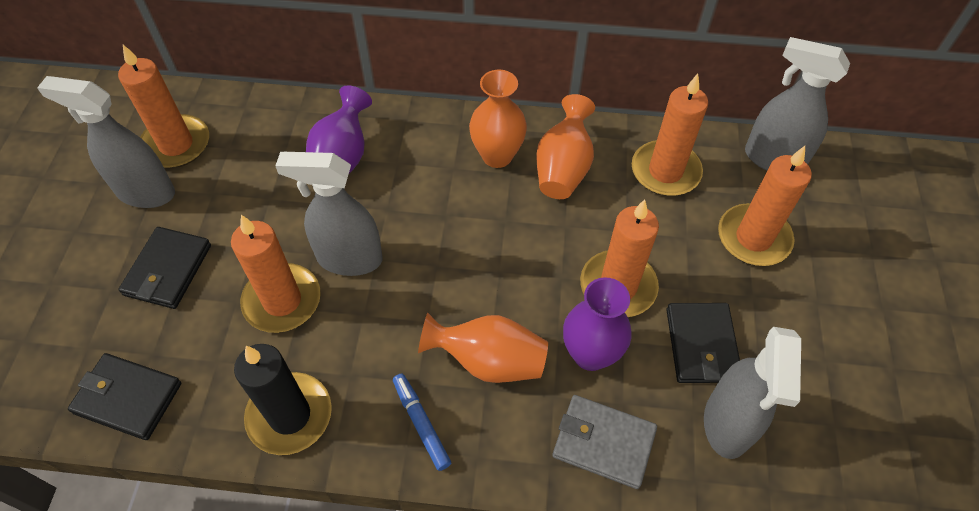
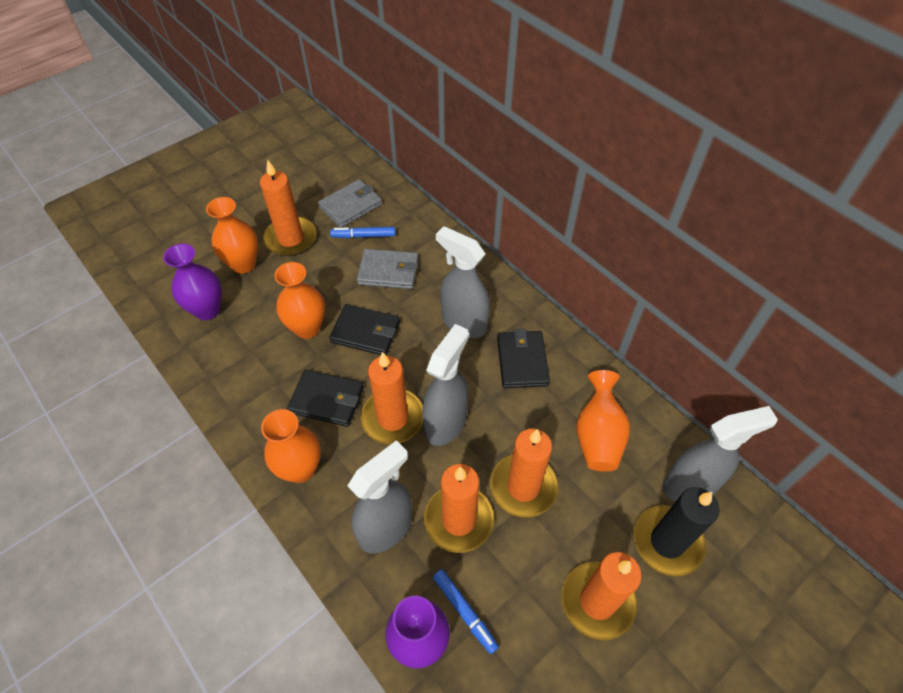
blue marker: 1 -> 2
grey wallet: 1 -> 2
orange vase: 3 -> 4

